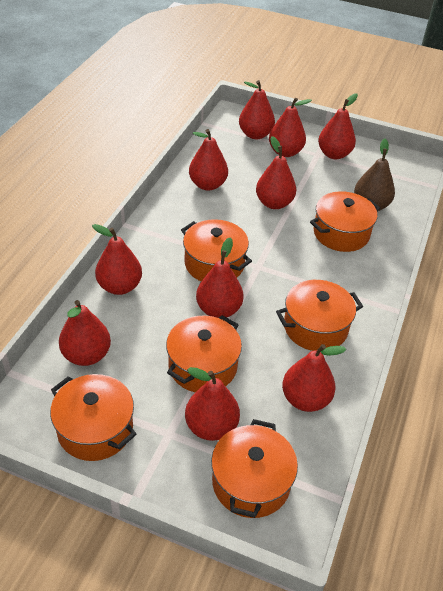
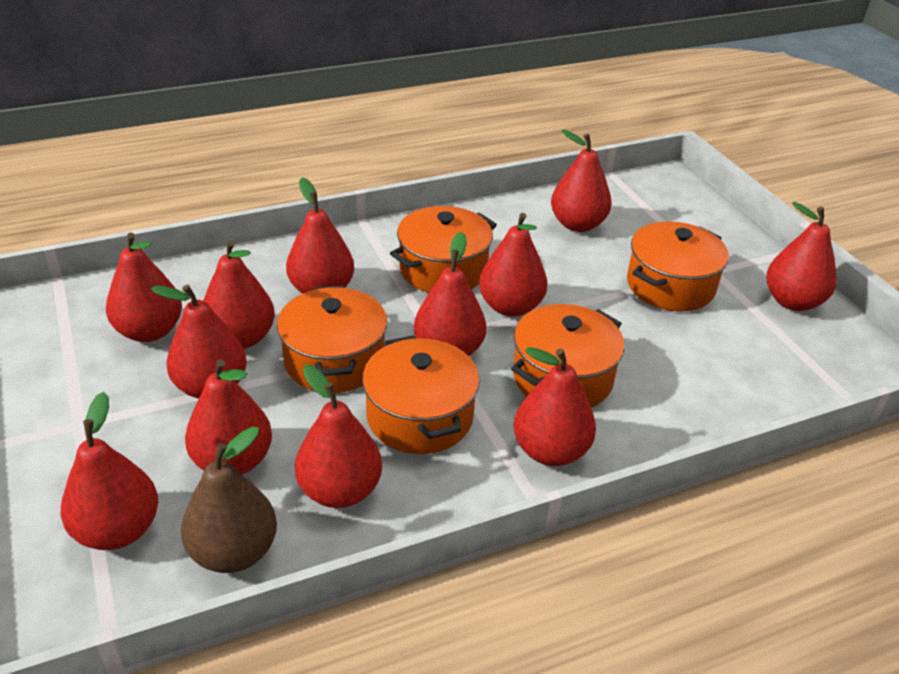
orange pot: 6 -> 5
red pear: 10 -> 12

